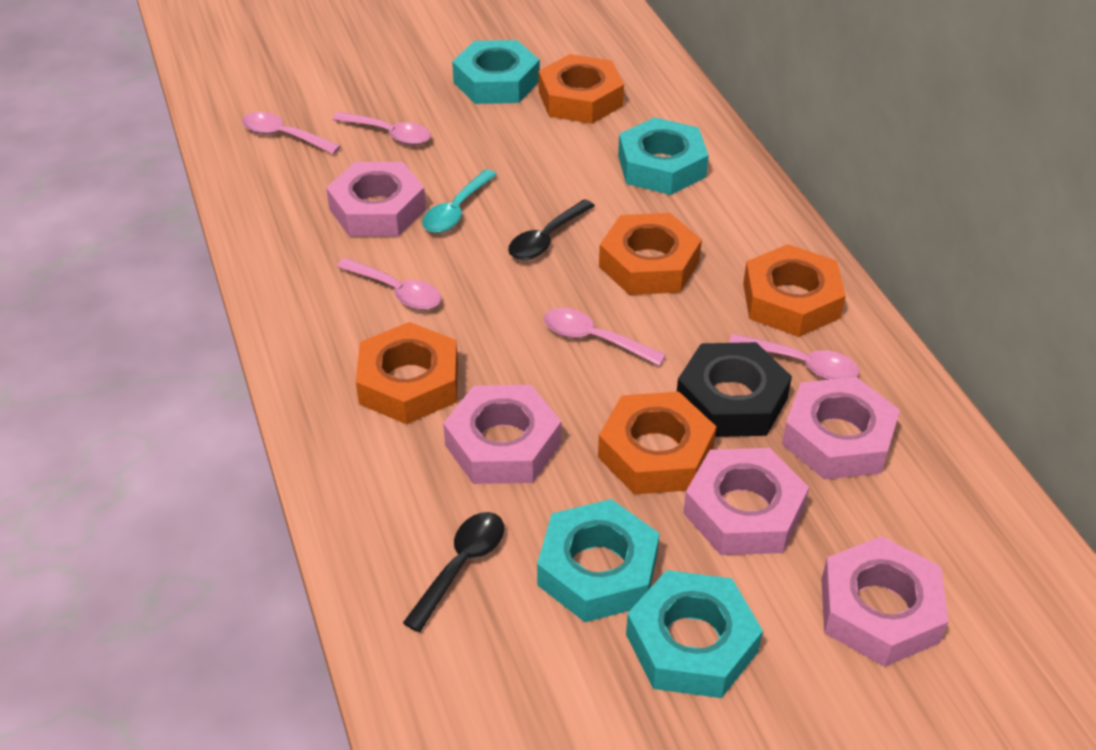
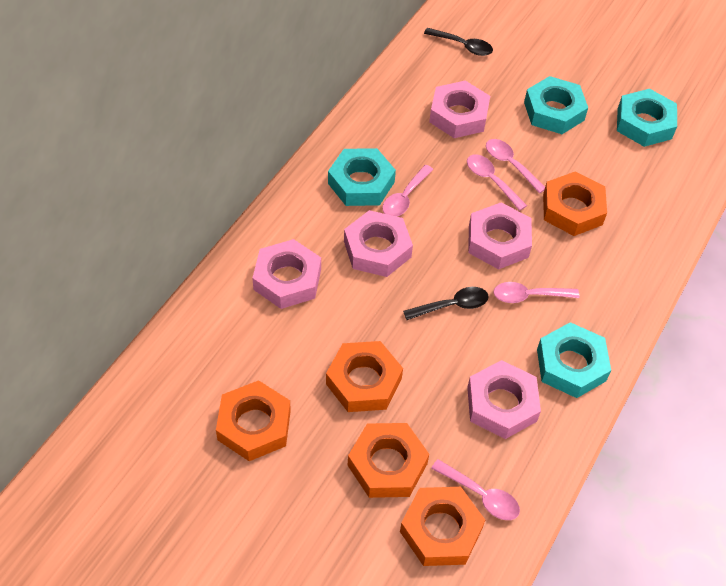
black nut: 1 -> 0
turquoise spoon: 1 -> 0

